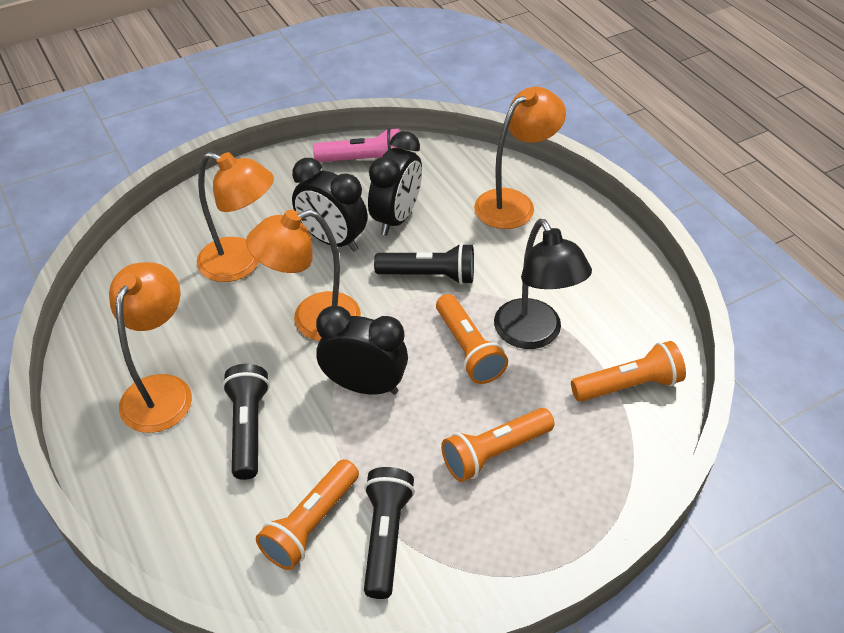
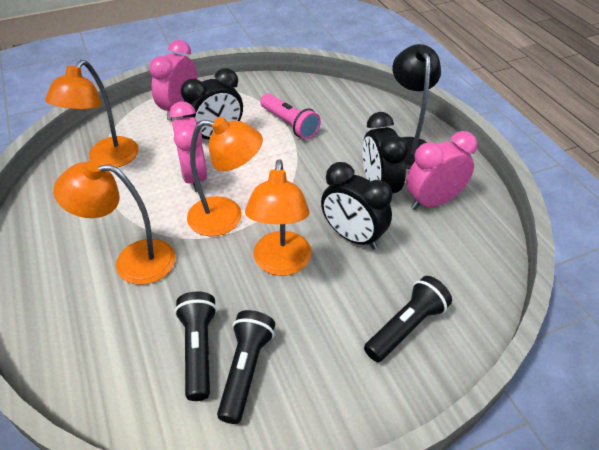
orange flashlight: 4 -> 0
pink clock: 0 -> 3

